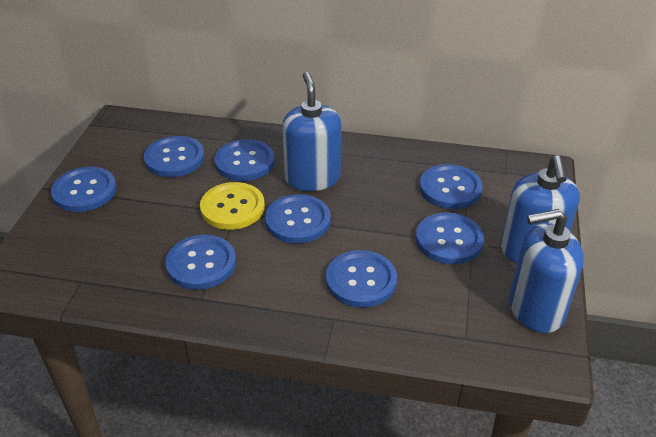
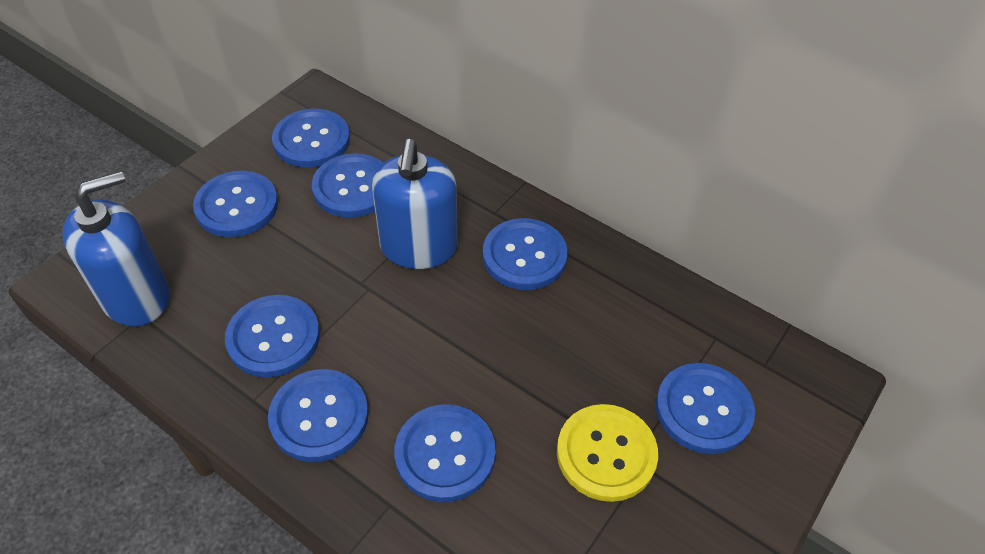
blue soap dispenser: 3 -> 2

